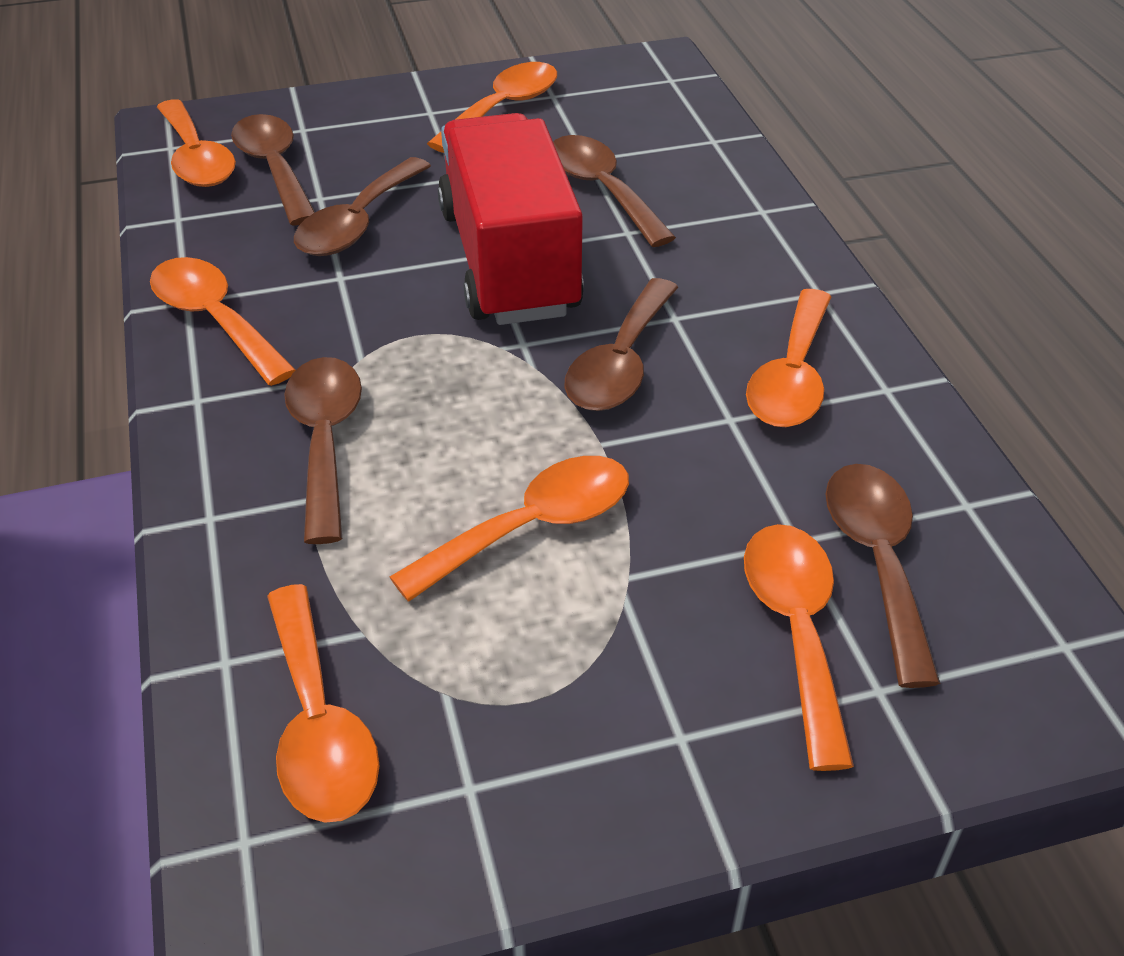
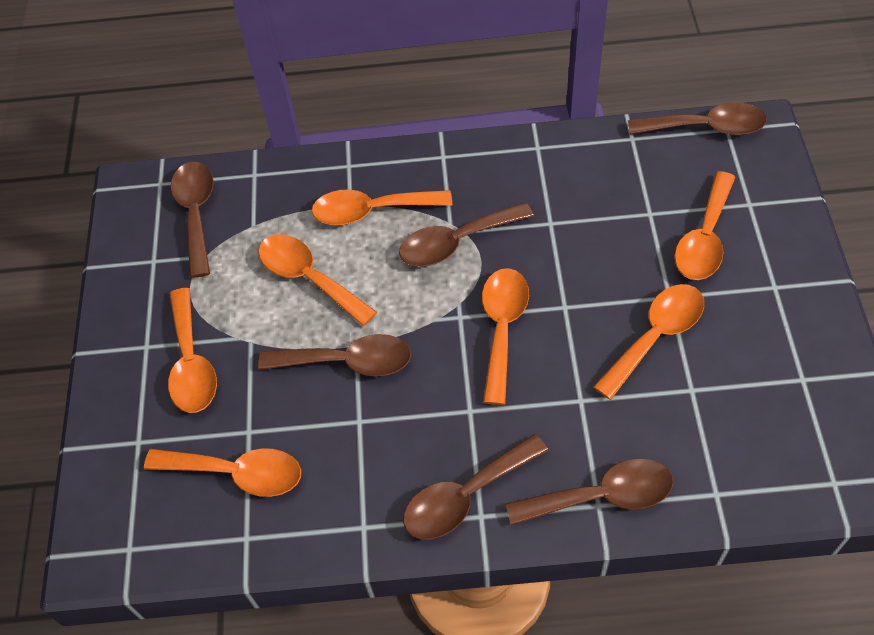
red truck: 1 -> 0

